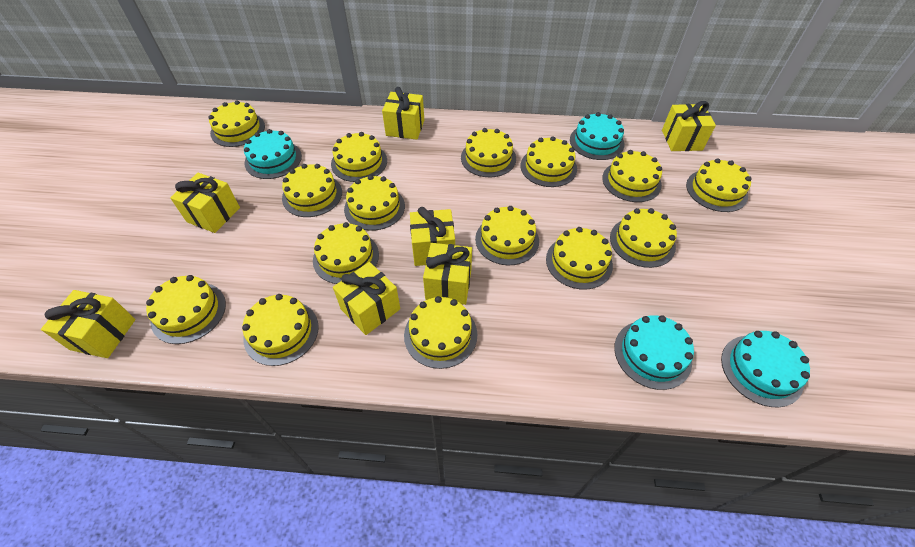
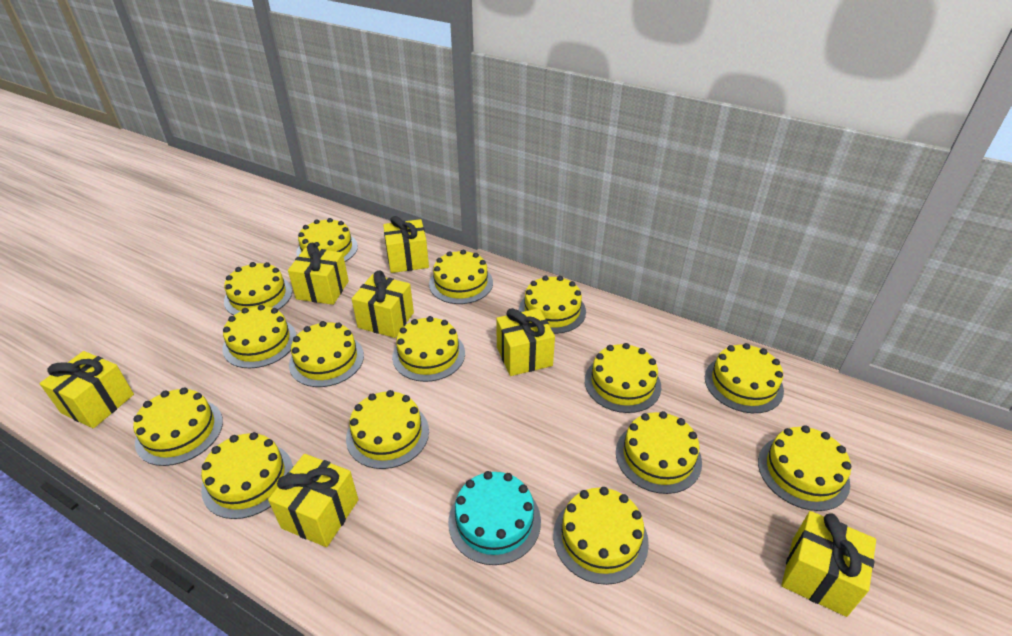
turquoise cake: 4 -> 1

